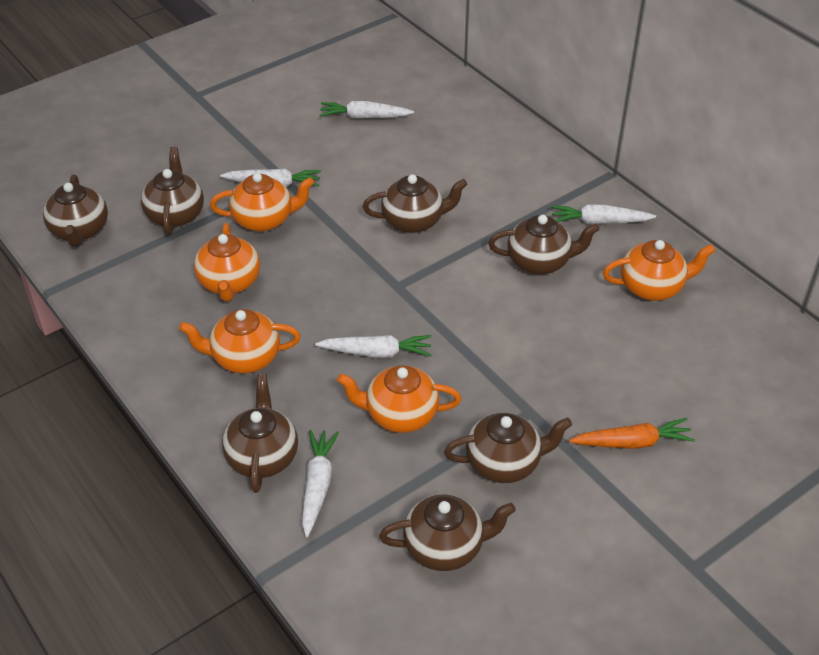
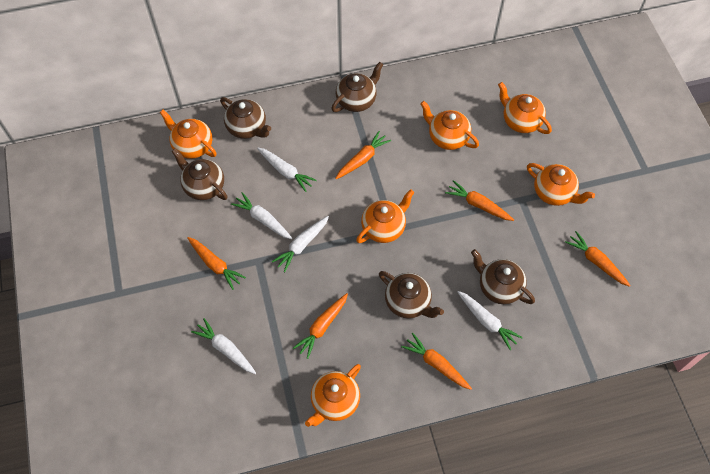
brown teapot: 7 -> 5
orange carrot: 1 -> 6
orange teapot: 5 -> 6

